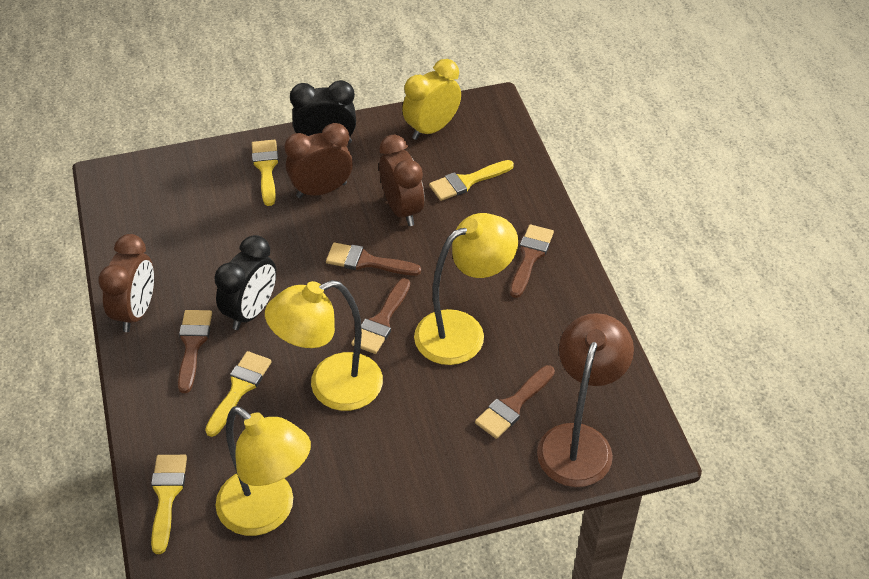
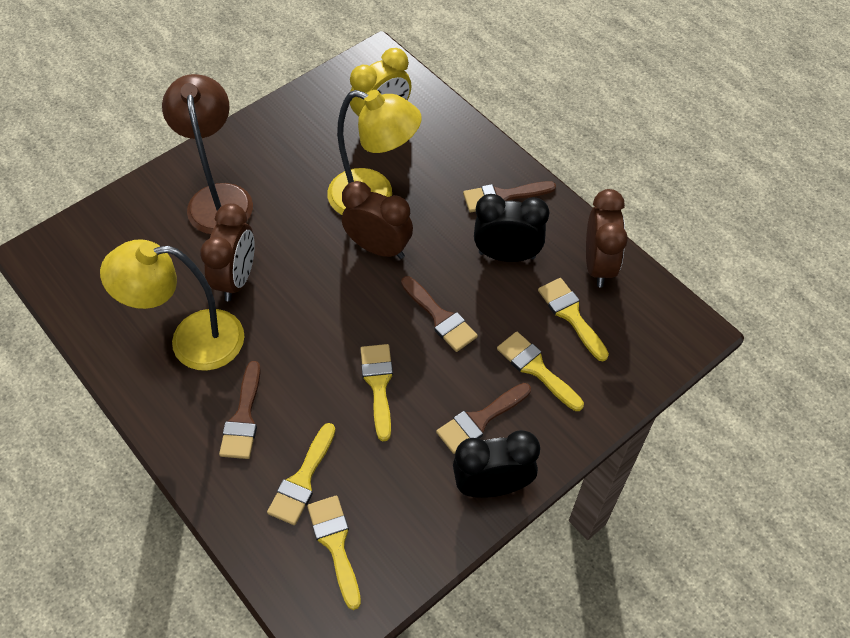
brown brush: 5 -> 4
yellow brush: 4 -> 5
yellow lamp: 3 -> 2

